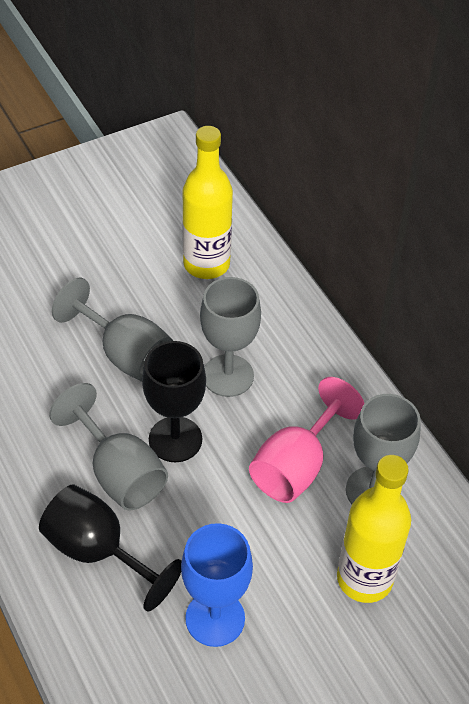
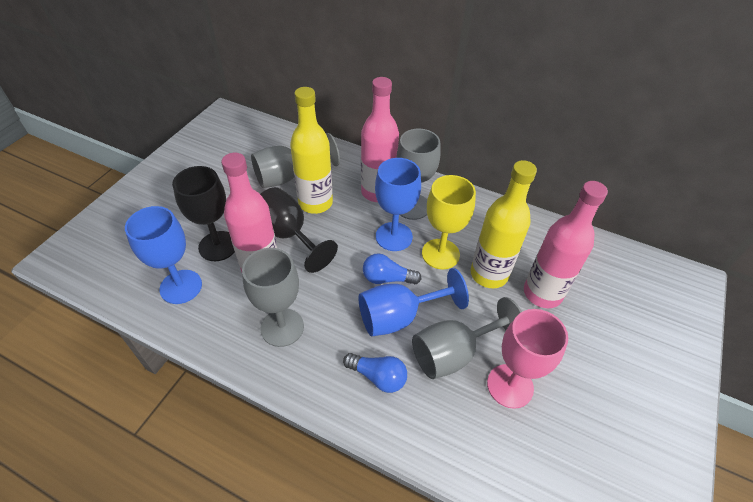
blue goblet: 1 -> 3
blue light bulb: 0 -> 2
pink bottle: 0 -> 3
yellow goblet: 0 -> 1

